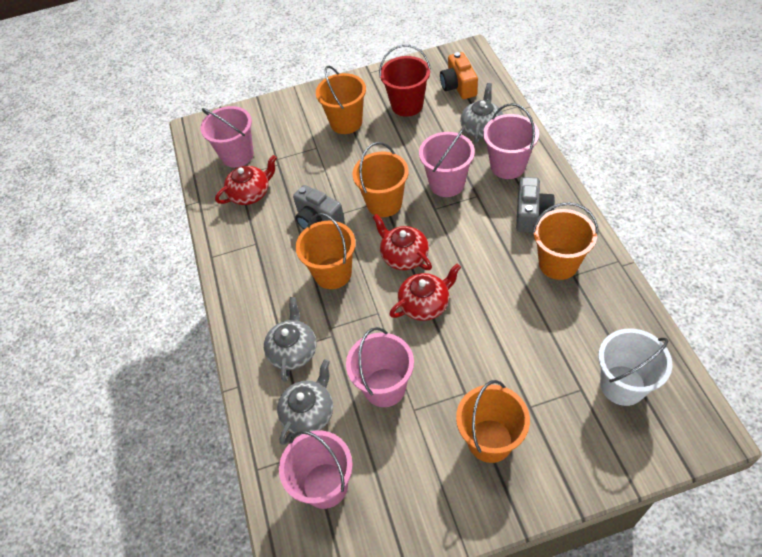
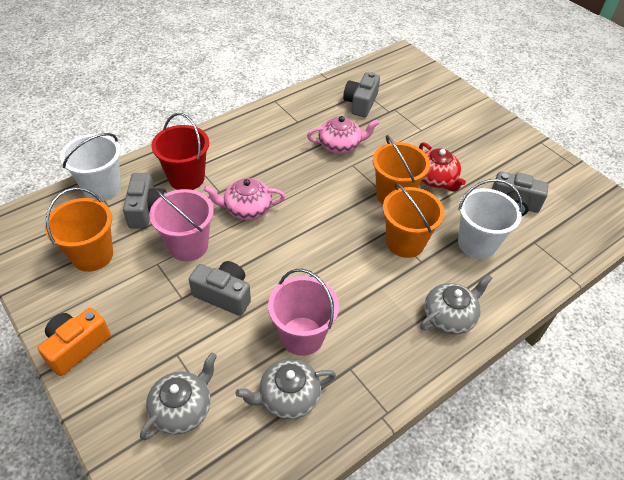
grey camera: 2 -> 4
orange bucket: 5 -> 3
pink bucket: 5 -> 2
pink teapot: 0 -> 2
red teapot: 3 -> 1
white bucket: 1 -> 2

